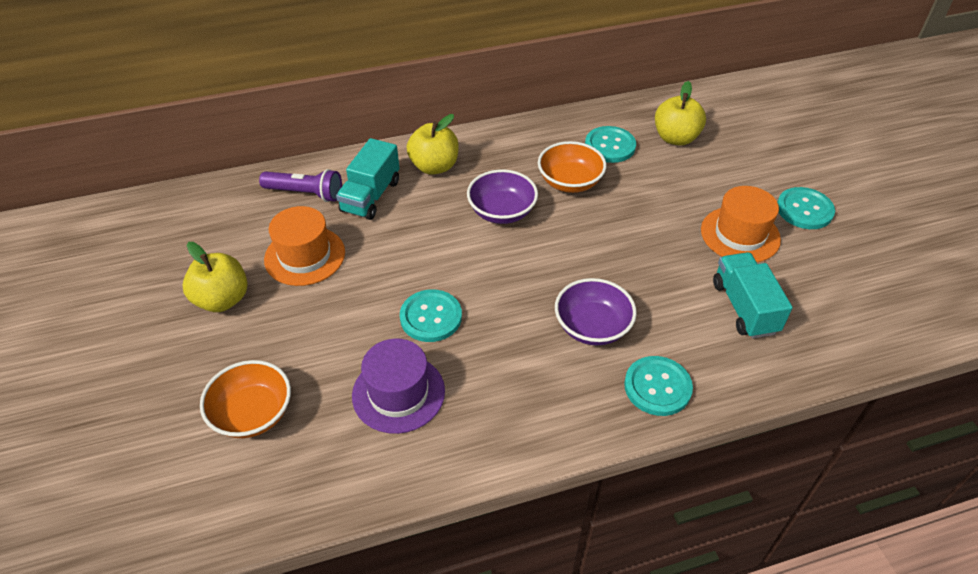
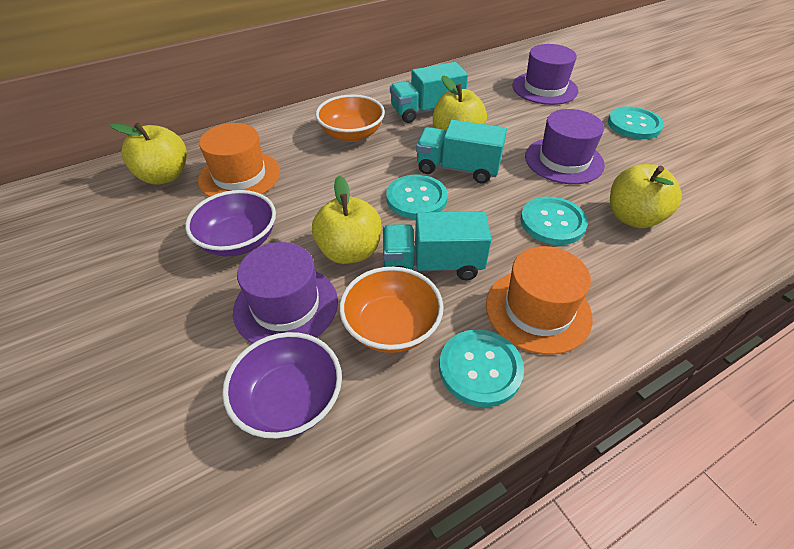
purple flashlight: 1 -> 0
purple hat: 1 -> 3
turquoise truck: 2 -> 3
yellow apple: 3 -> 4

